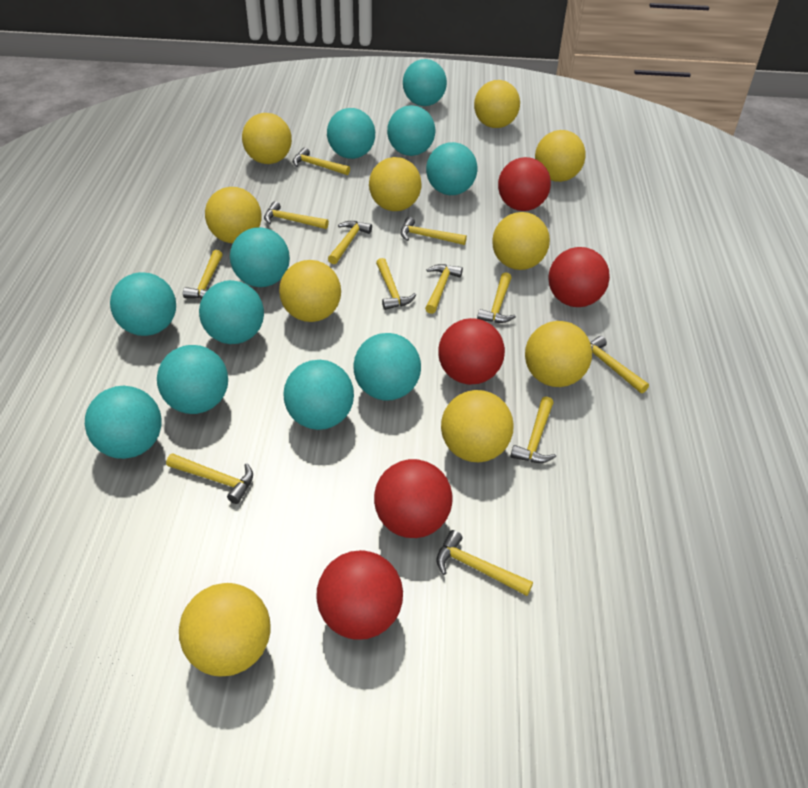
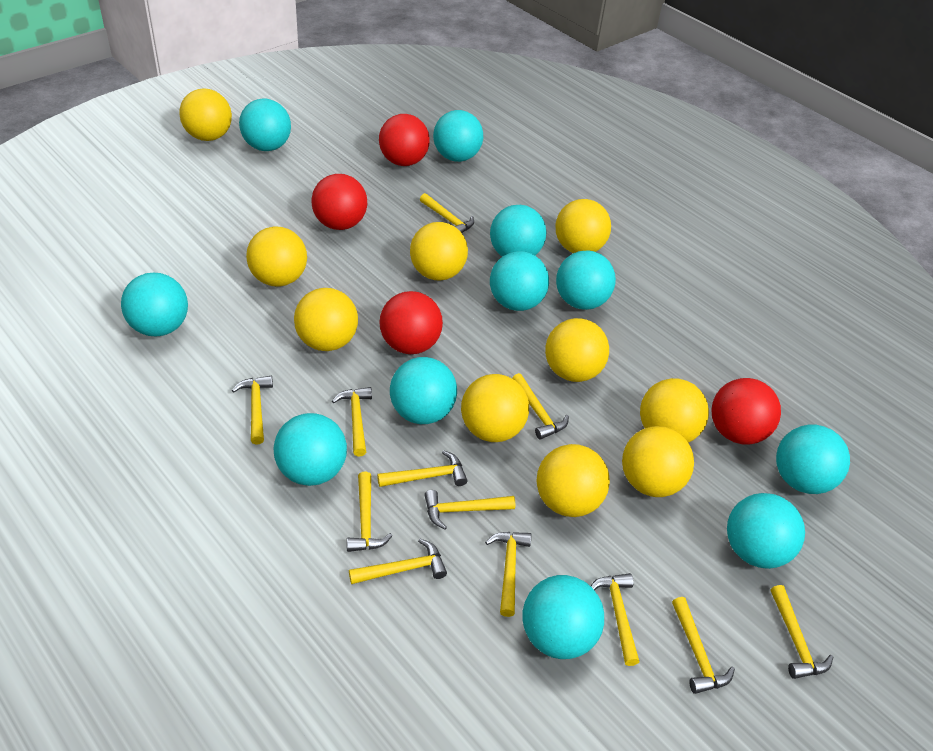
red ball: 5 -> 4

